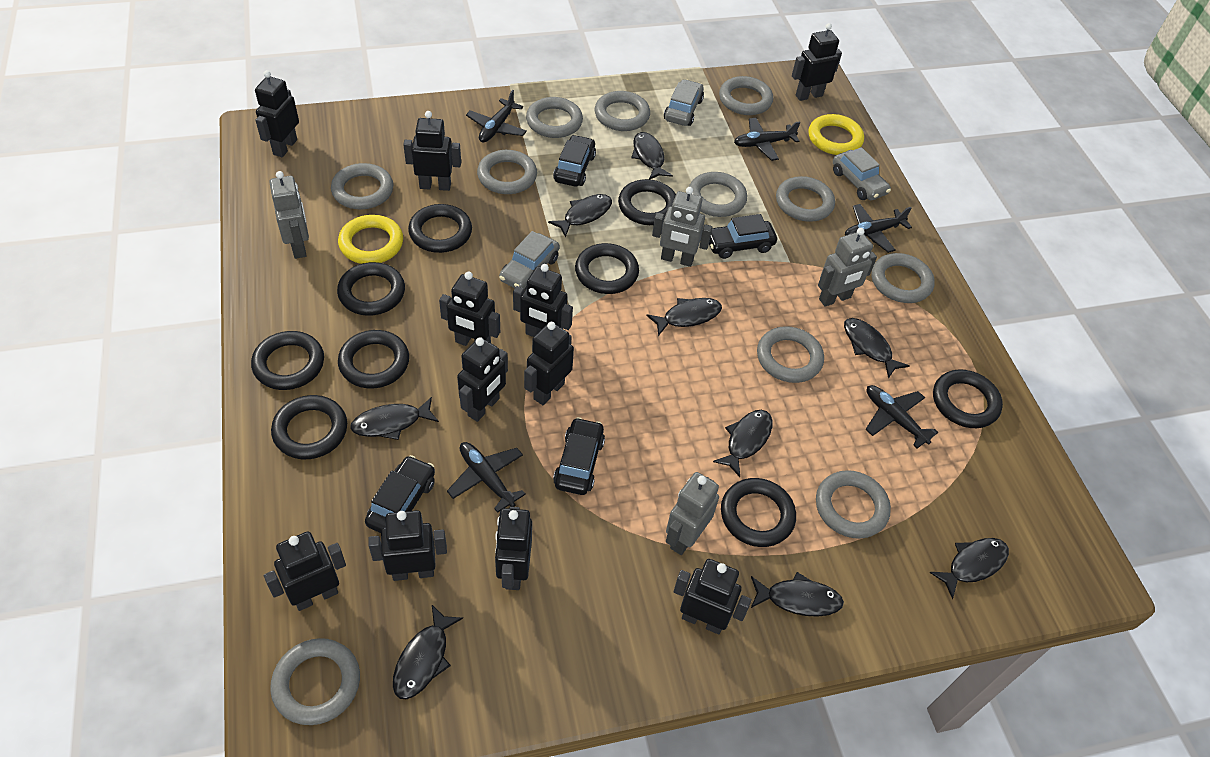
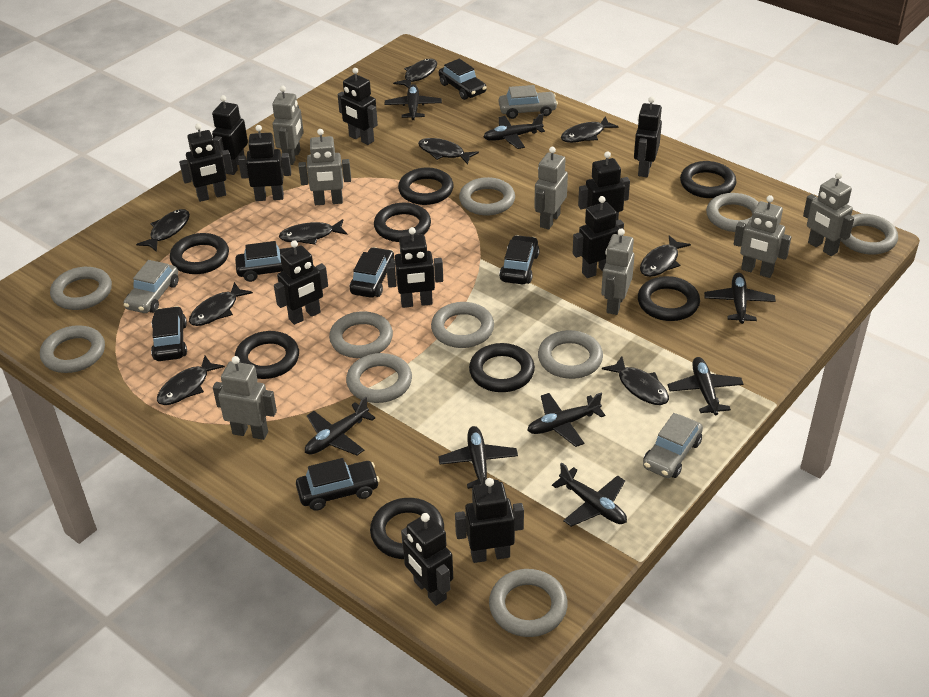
black car: 4 -> 6
black plane: 5 -> 8
black ring: 9 -> 8
grey ring: 11 -> 10
grey robot: 4 -> 7
yellow ring: 2 -> 0

